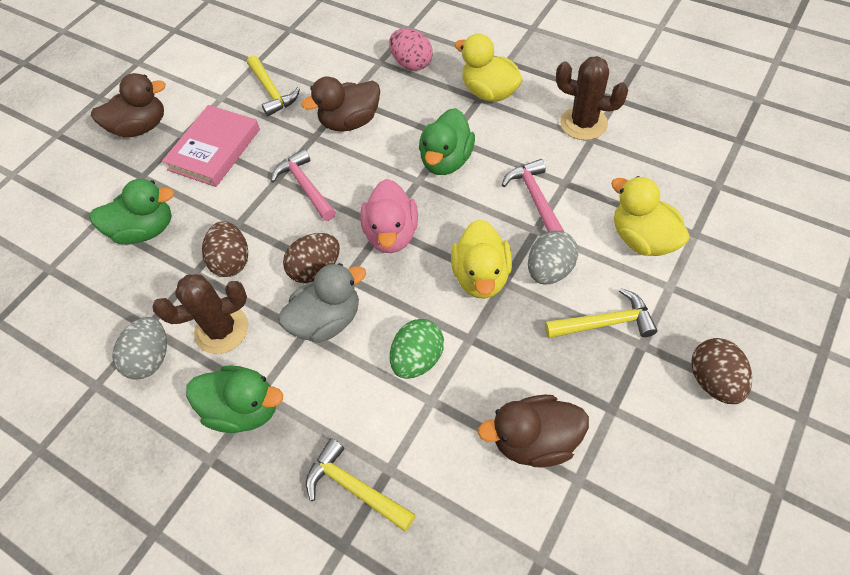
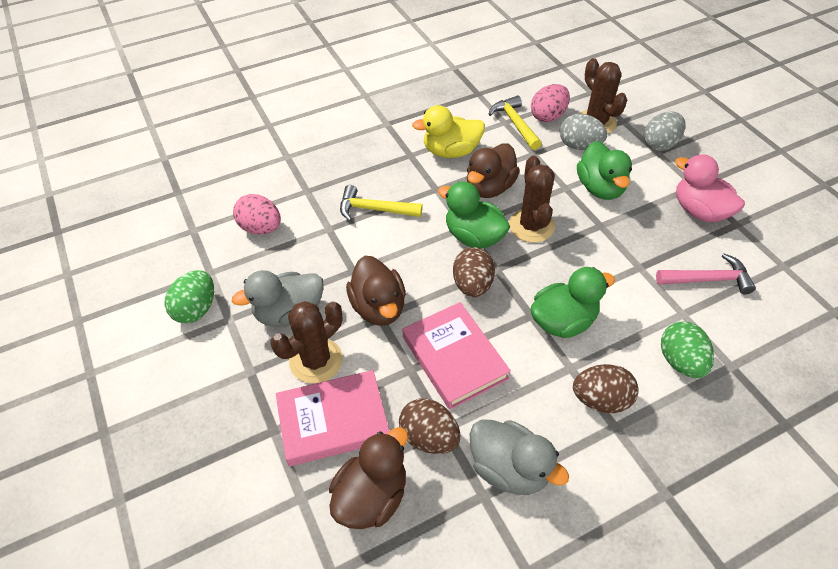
brown cactus: 2 -> 3
green egg: 1 -> 2
grey duck: 1 -> 2
pink book: 1 -> 2
pink egg: 1 -> 2
pink hammer: 2 -> 1
yellow duck: 3 -> 1
yellow hammer: 3 -> 2

